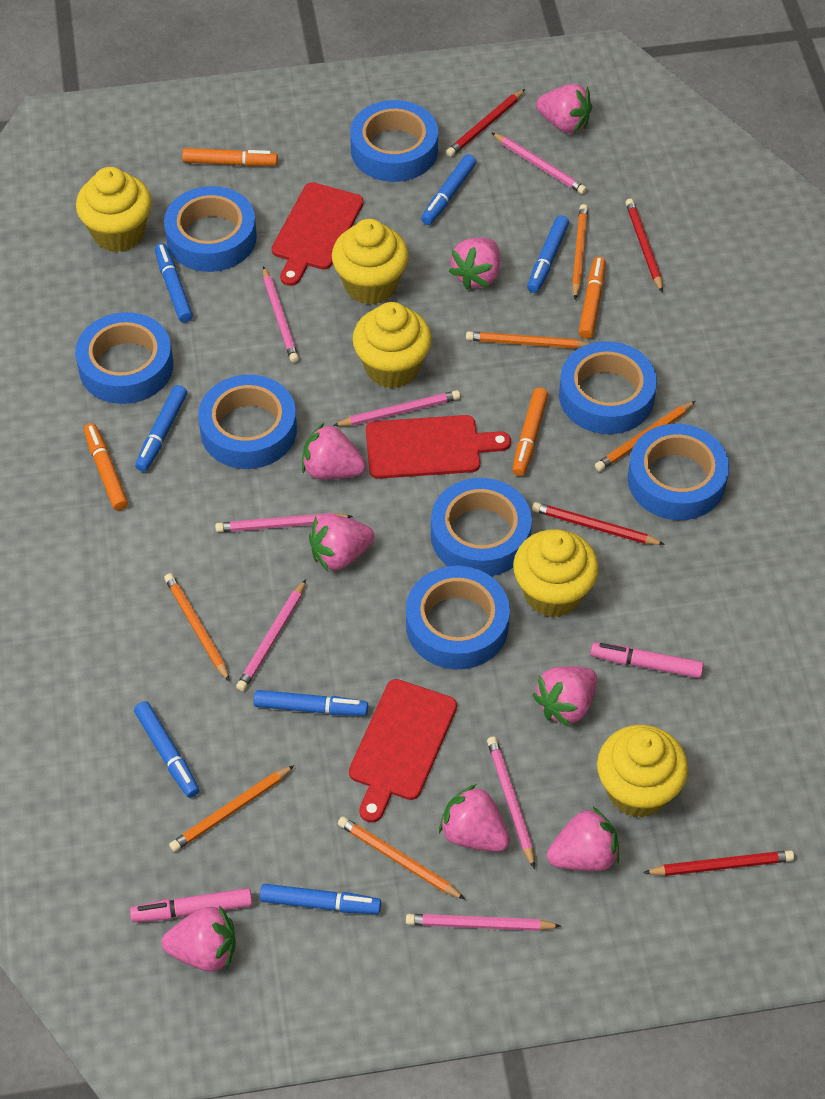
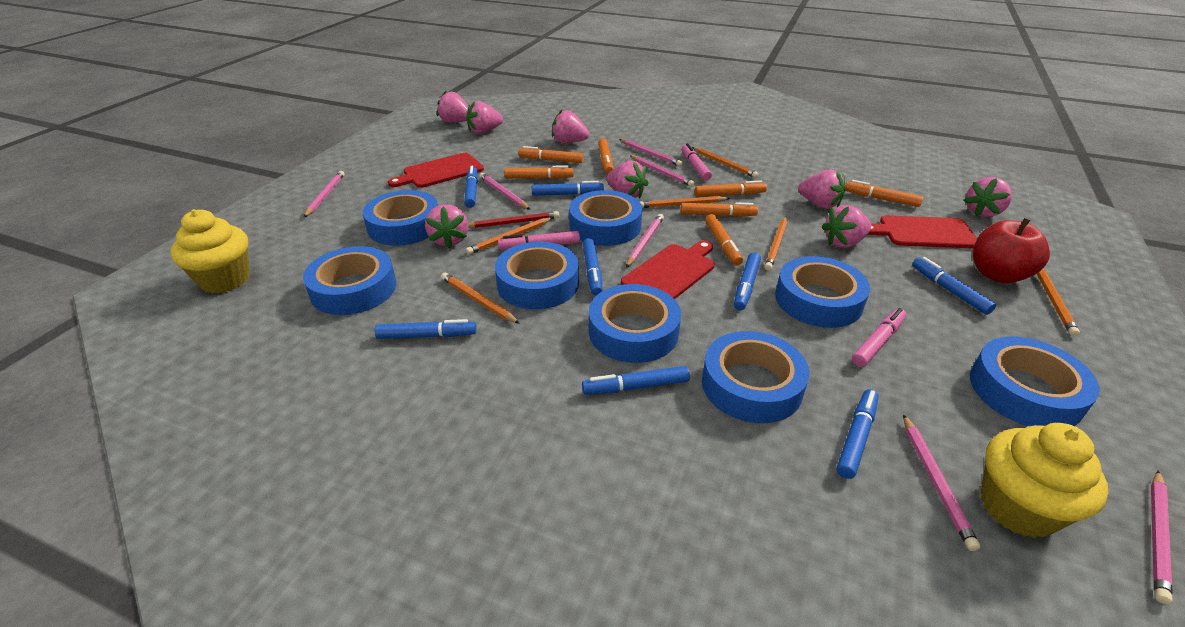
blue marker: 7 -> 8
orange marker: 4 -> 7
pink marker: 2 -> 3
red apple: 0 -> 1
red pencil: 4 -> 1
yellow cupcake: 5 -> 2

